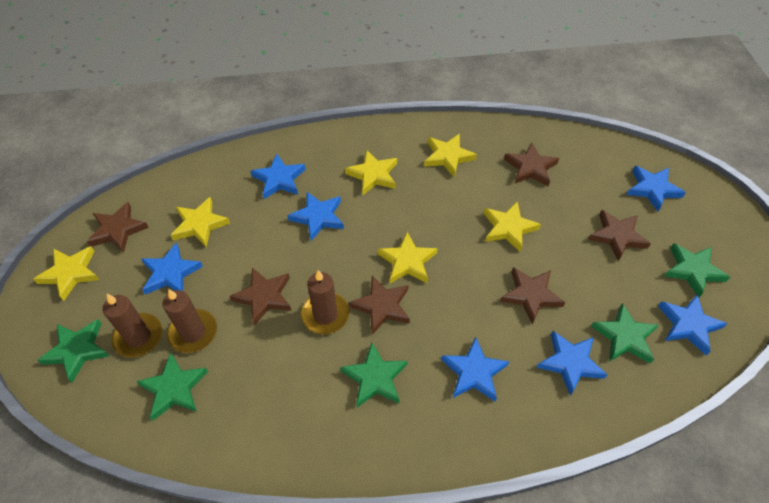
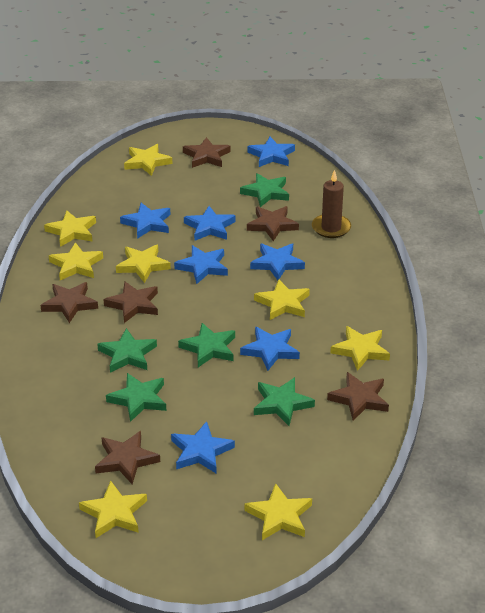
brown candle: 3 -> 1
yellow star: 6 -> 8

